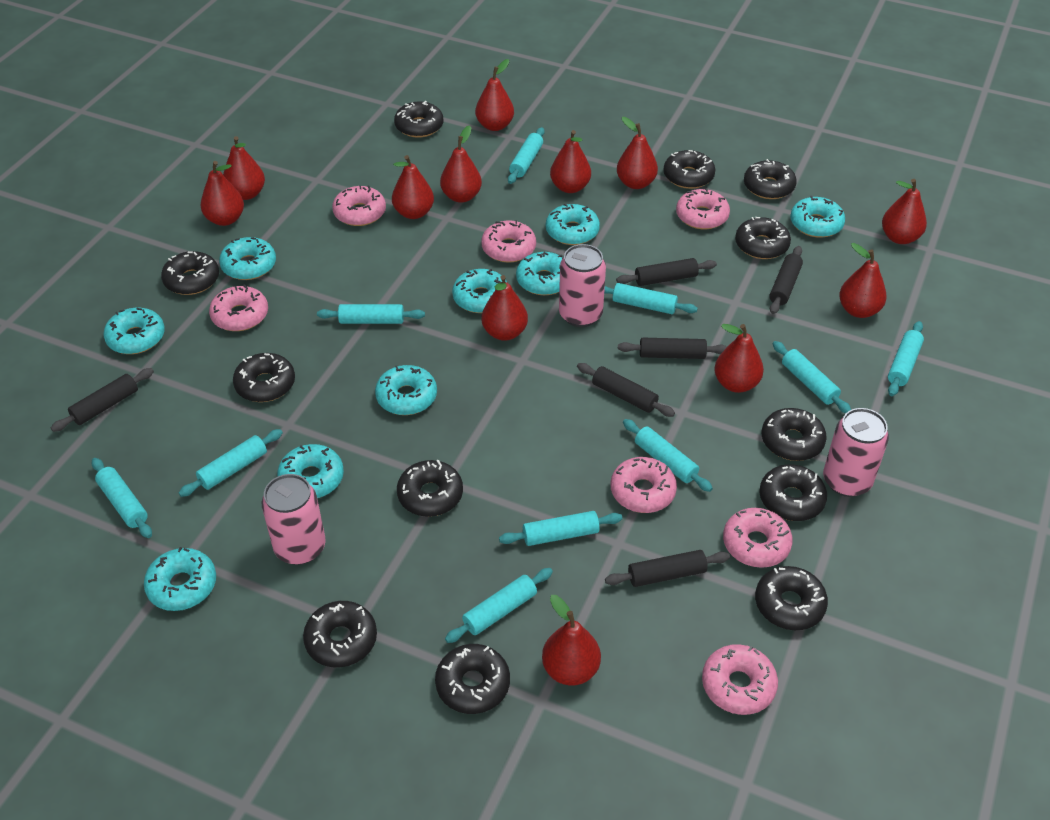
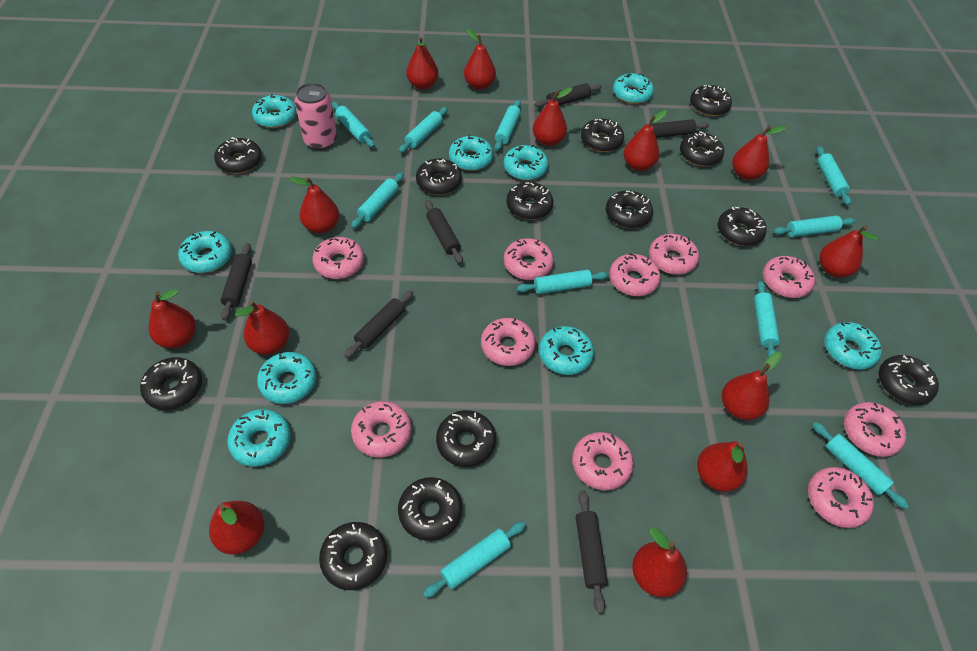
black donut: 12 -> 13
pink can: 3 -> 1
pink donut: 7 -> 10
red pear: 12 -> 13

